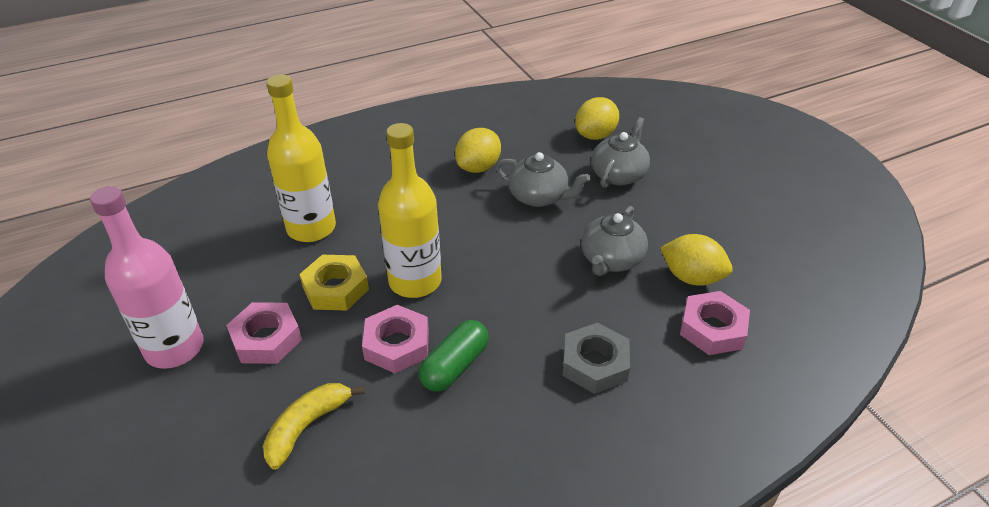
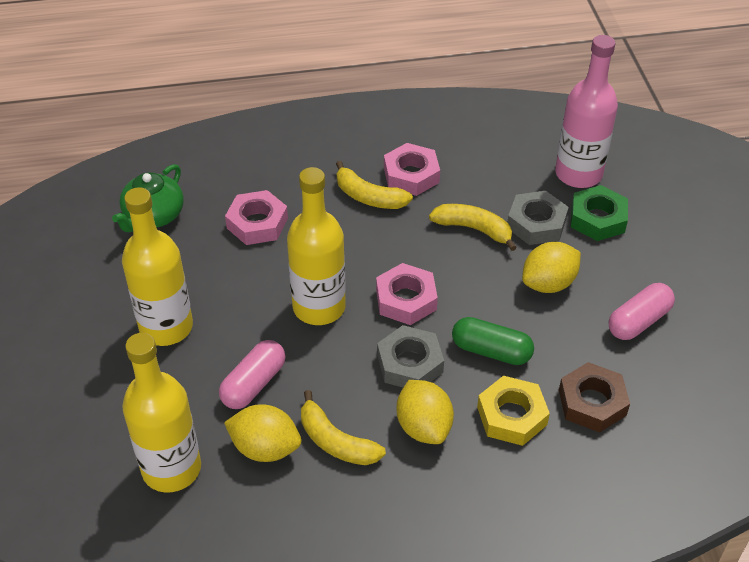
brown nut: 0 -> 1
green nut: 0 -> 1
green teapot: 0 -> 1
grey nut: 1 -> 2
grey teapot: 3 -> 0
pink capsule: 0 -> 2
yellow banana: 1 -> 3
yellow bottle: 2 -> 3

